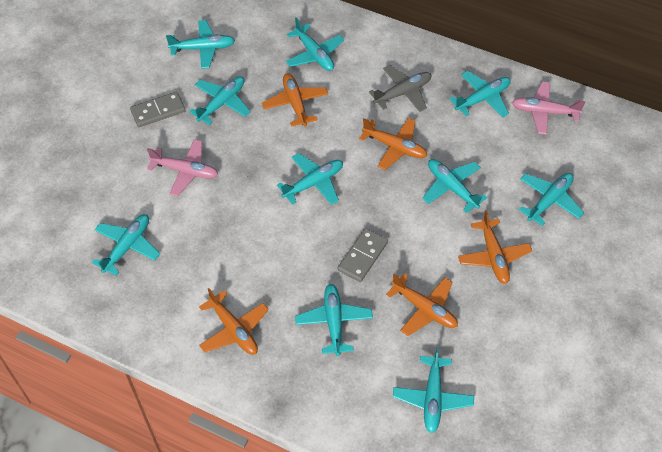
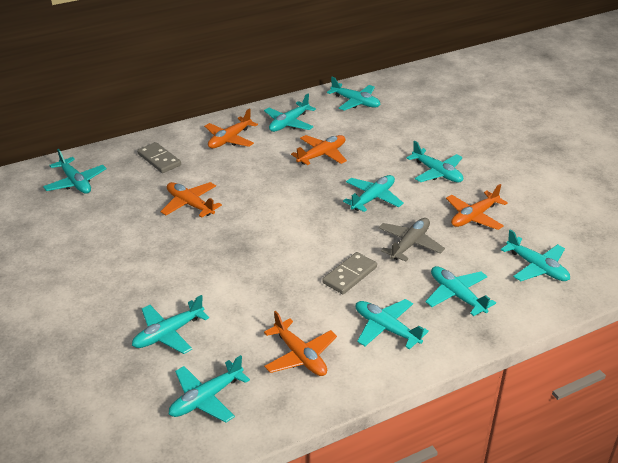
pink plane: 2 -> 0

